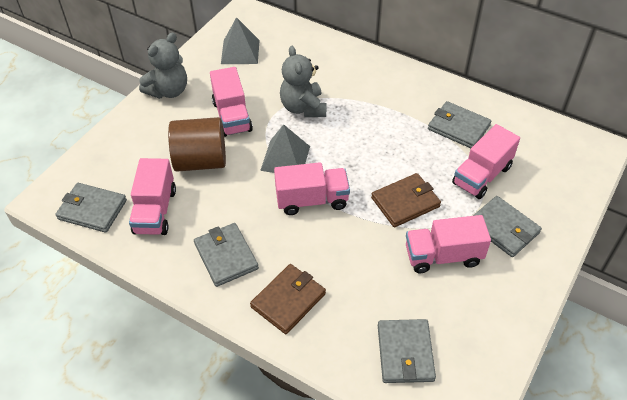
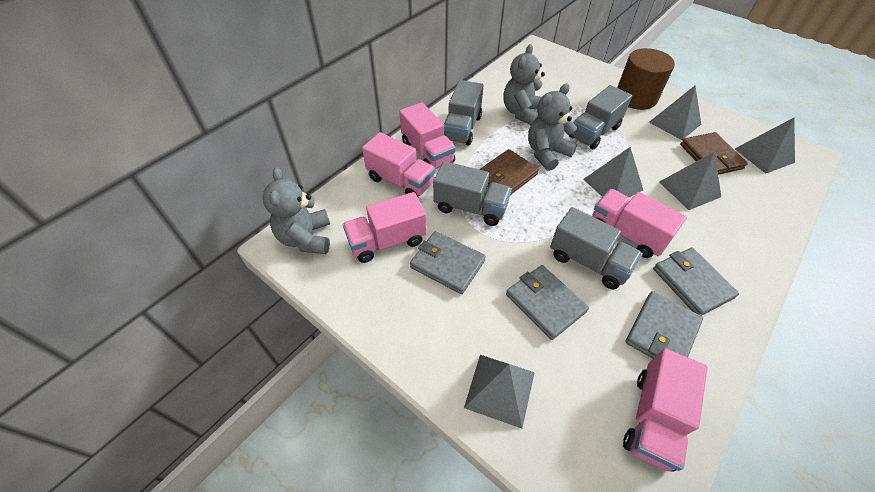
grey pyramid: 2 -> 5
grey teddy bear: 2 -> 3
grey truck: 0 -> 4
grey wallet: 5 -> 4

